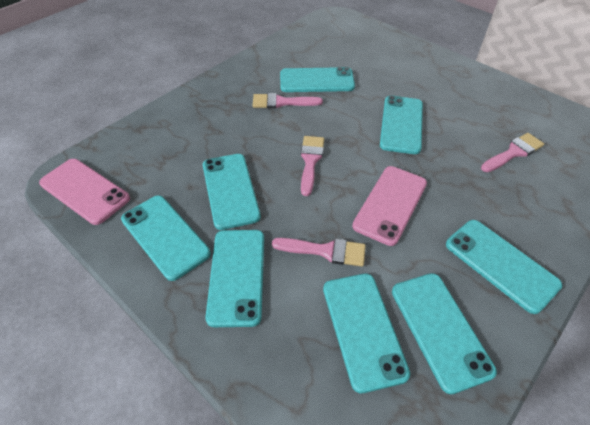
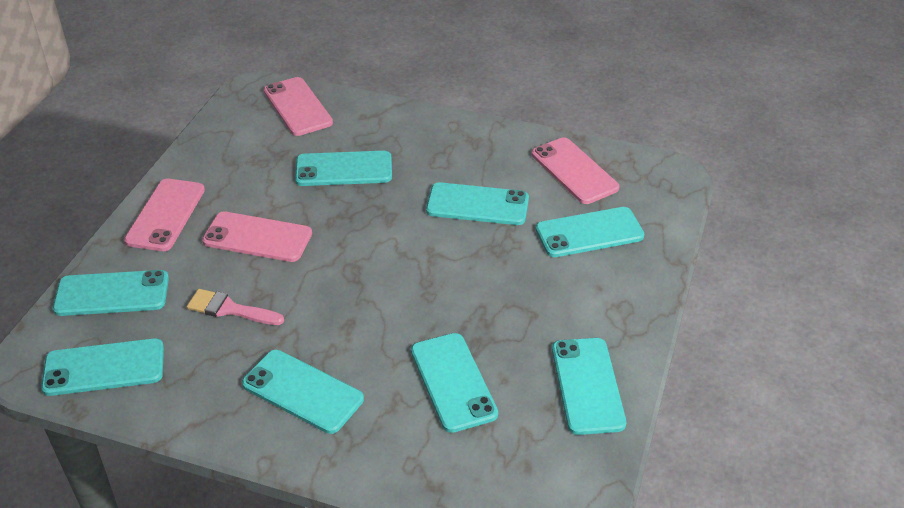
pink brush: 4 -> 1
pink phone: 2 -> 4

